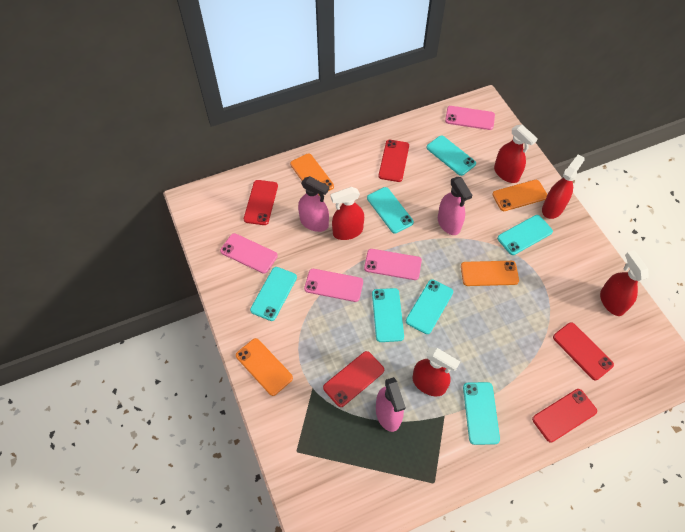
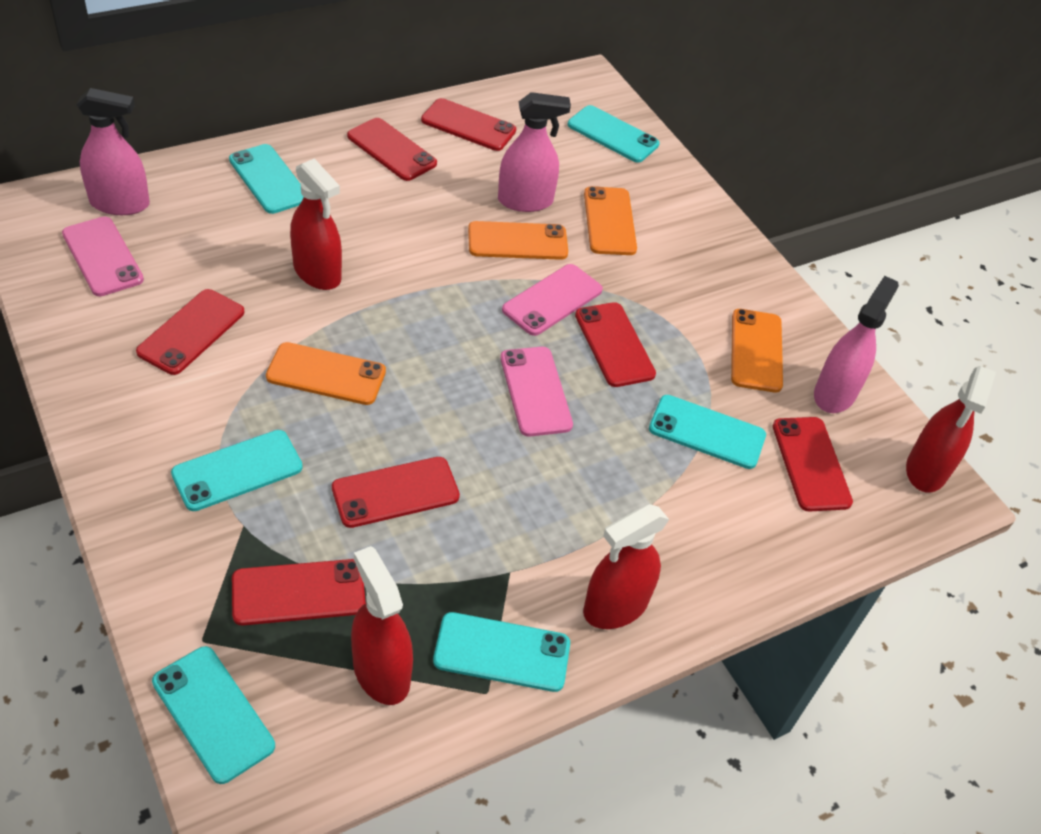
pink phone: 4 -> 3
red phone: 5 -> 7
red spray bottle: 5 -> 4
turquoise phone: 7 -> 6

